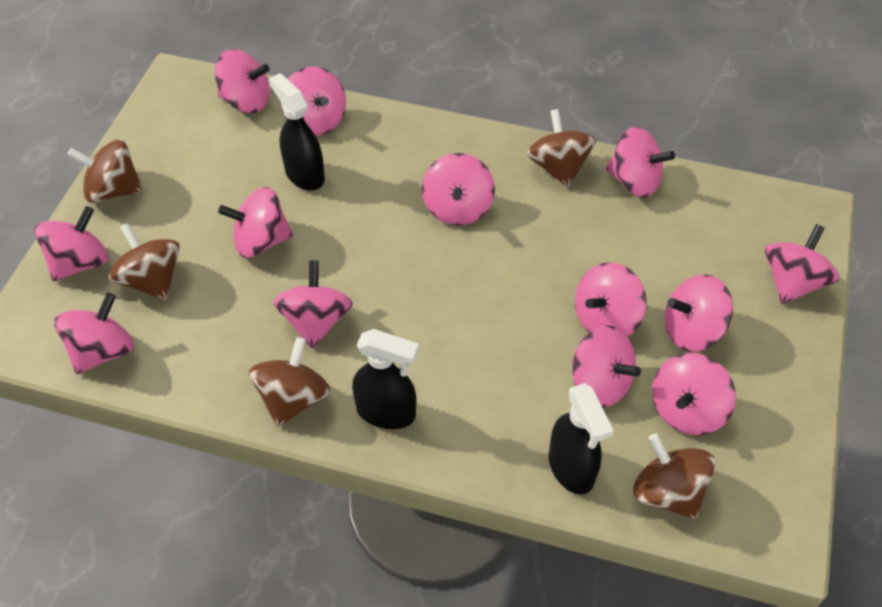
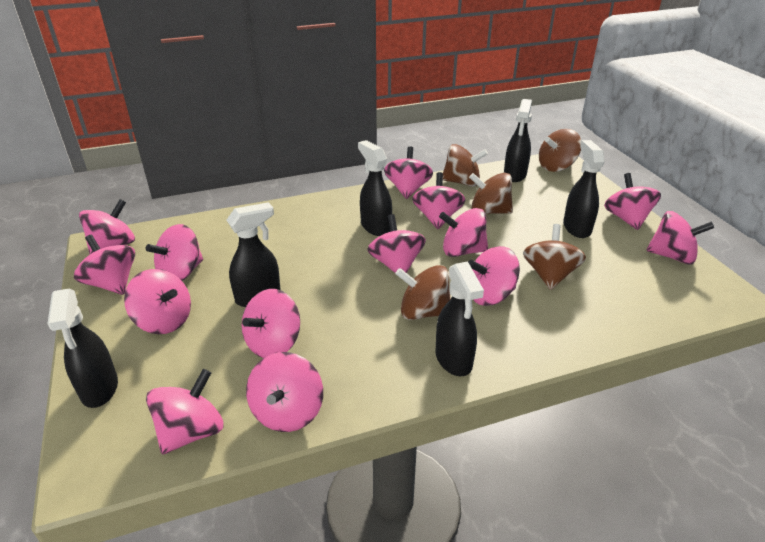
black spray bottle: 3 -> 6
pink spinning top: 13 -> 14

